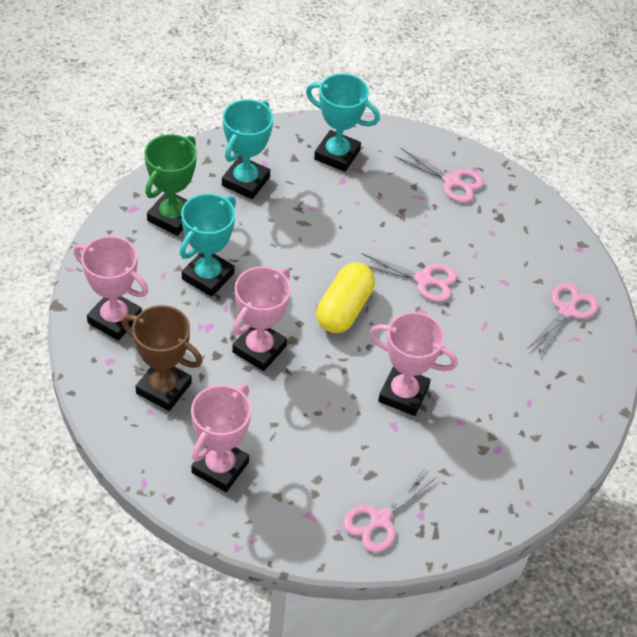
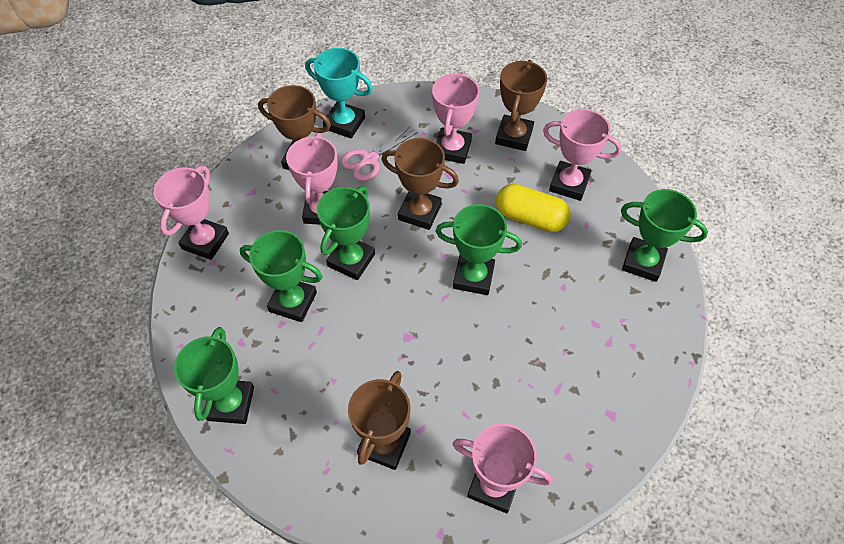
brown trophy: 1 -> 4
green trophy: 1 -> 5
pink scissors: 4 -> 1
pink trophy: 4 -> 5
turquoise trophy: 3 -> 1

